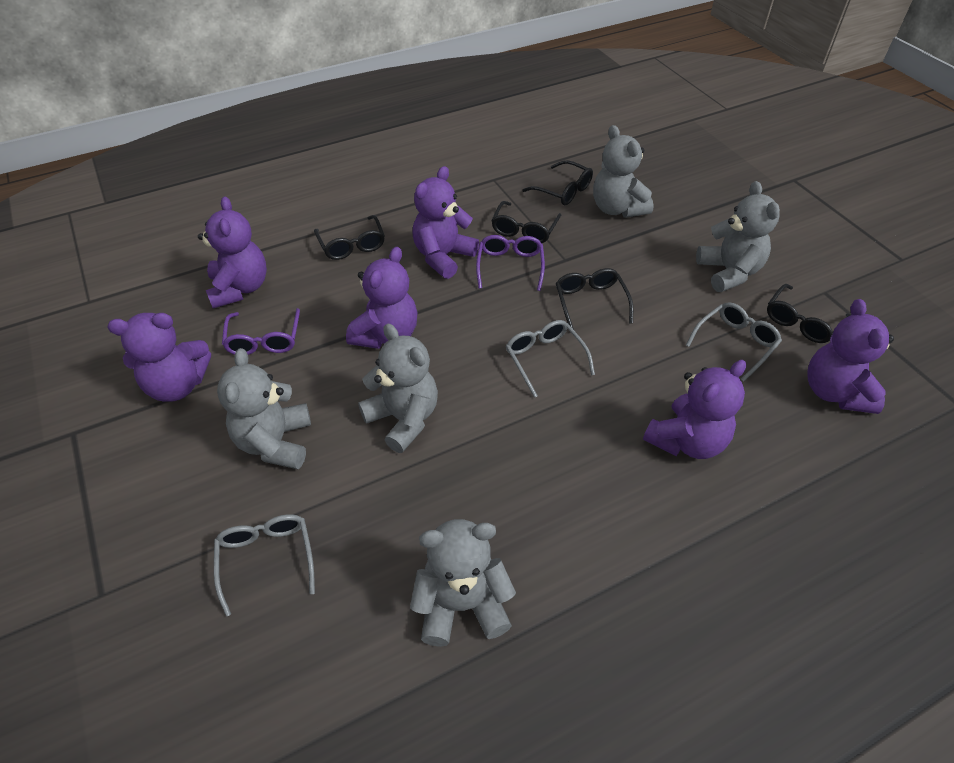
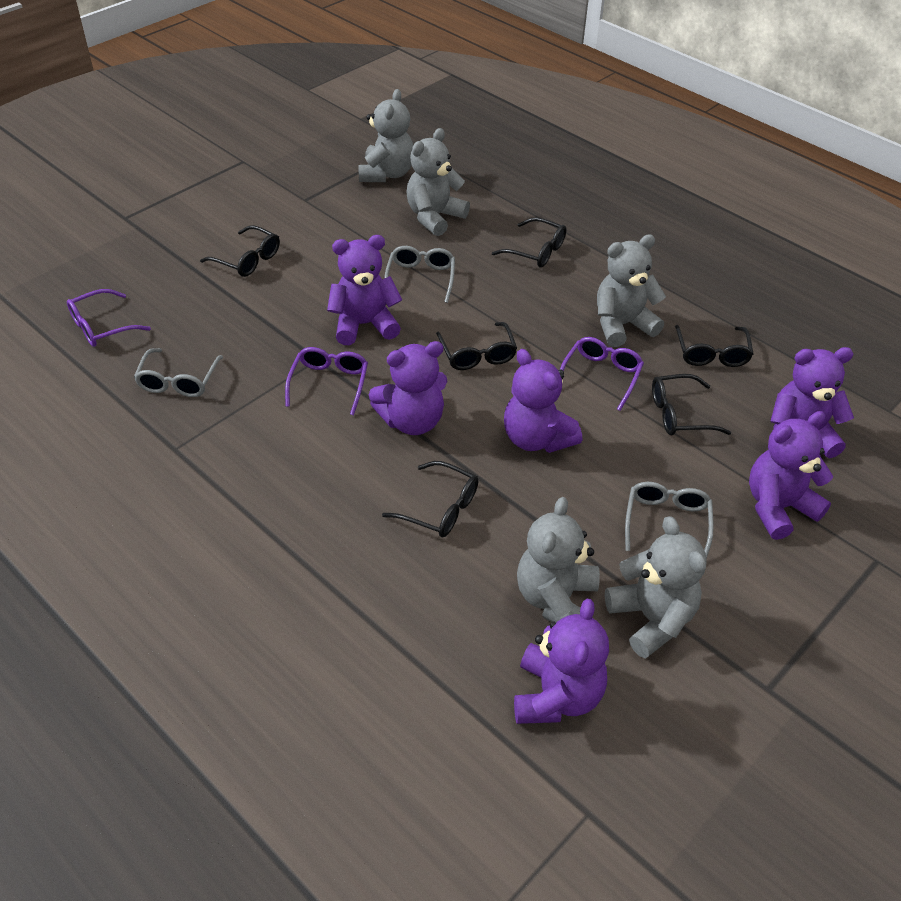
black glasses: 5 -> 6
purple glasses: 2 -> 3

